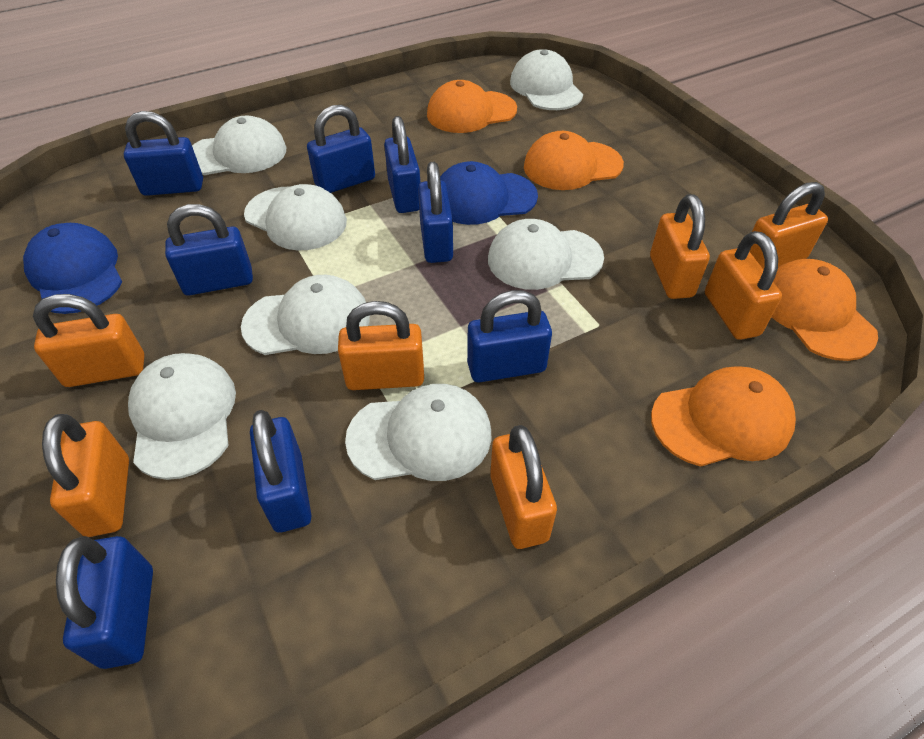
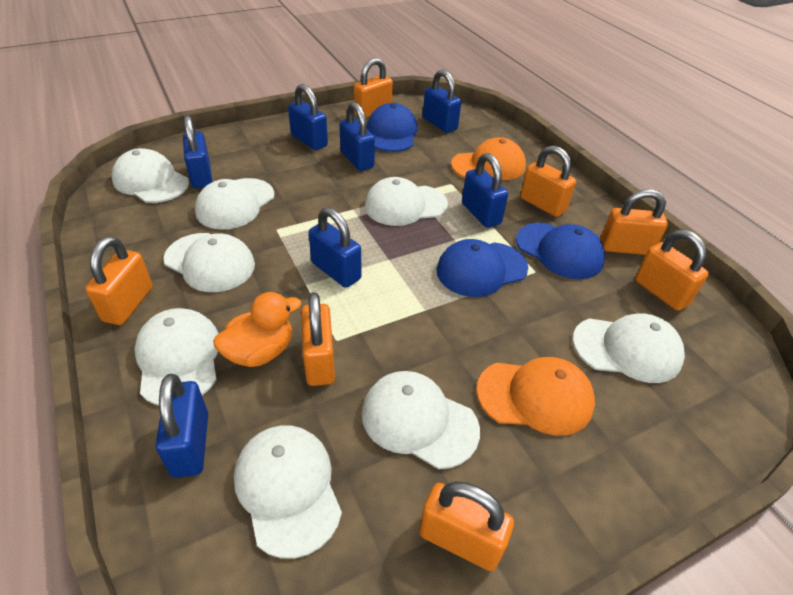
blue cap: 2 -> 3
blue padlock: 8 -> 7
orange cap: 4 -> 2
orange duck: 0 -> 1
white cap: 7 -> 8

